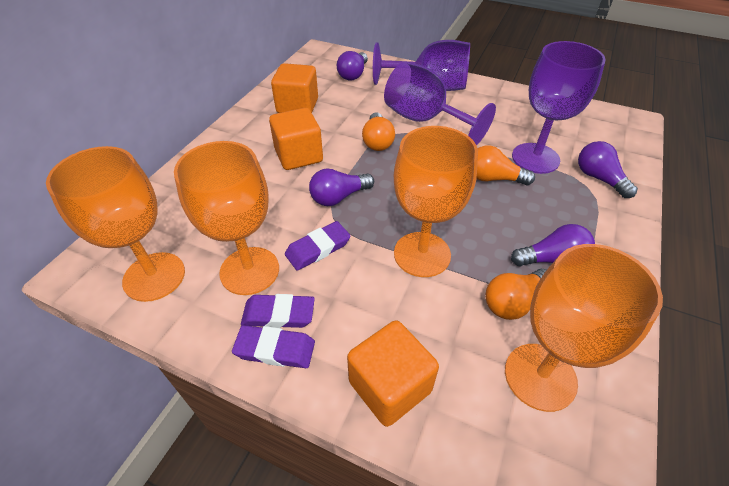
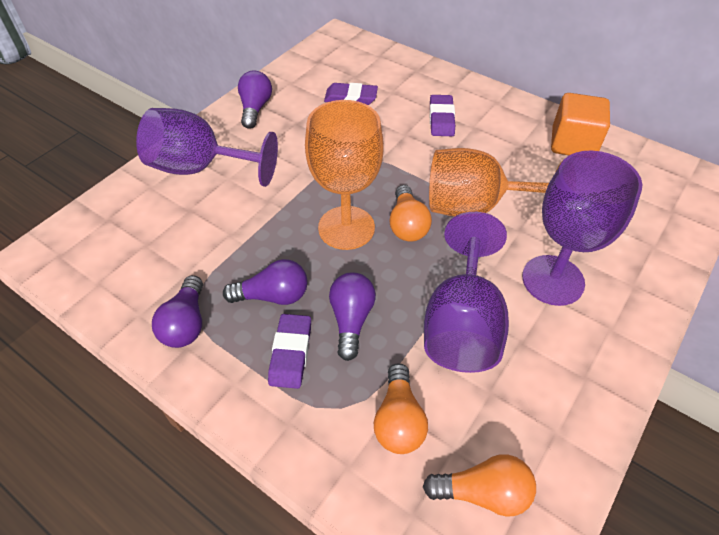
orange cube: 3 -> 1
orange goblet: 4 -> 2

